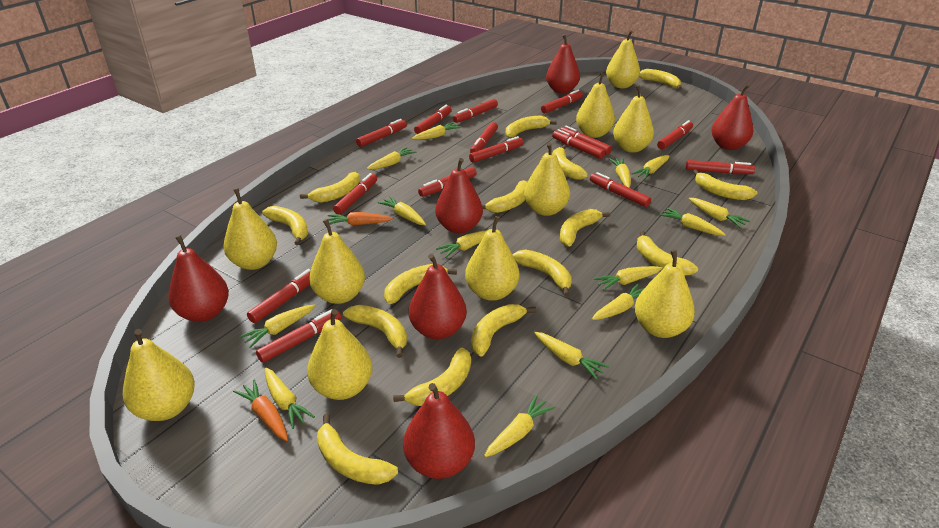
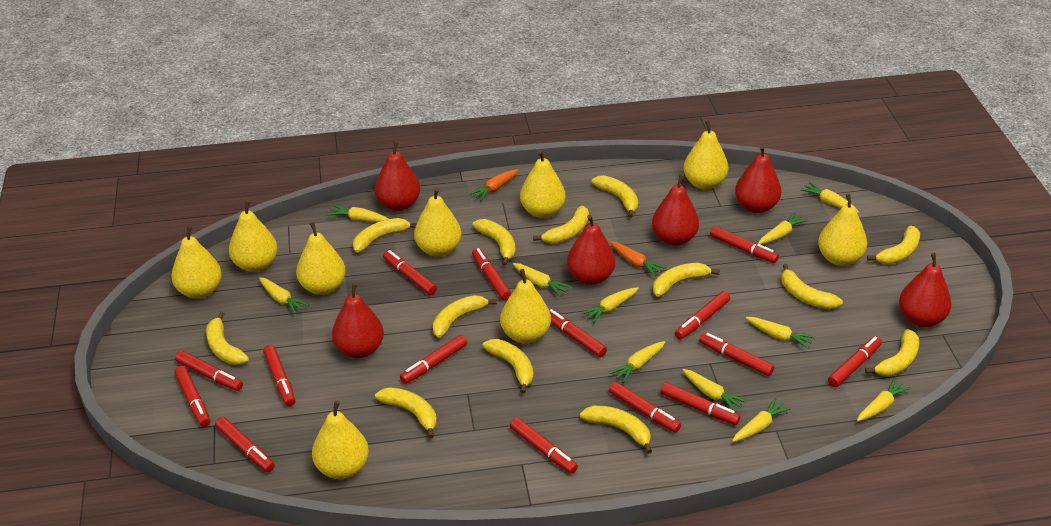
yellow banana: 15 -> 13
yellow carrot: 14 -> 11
yellow pear: 10 -> 9

